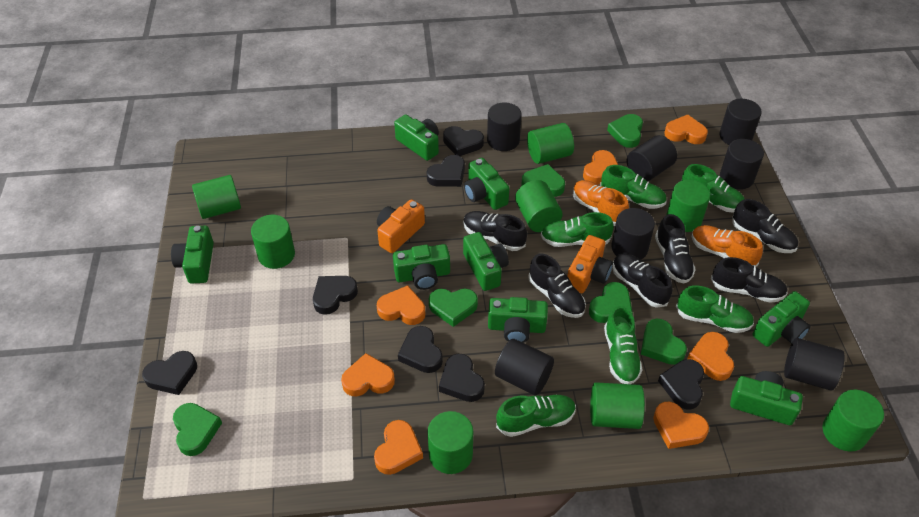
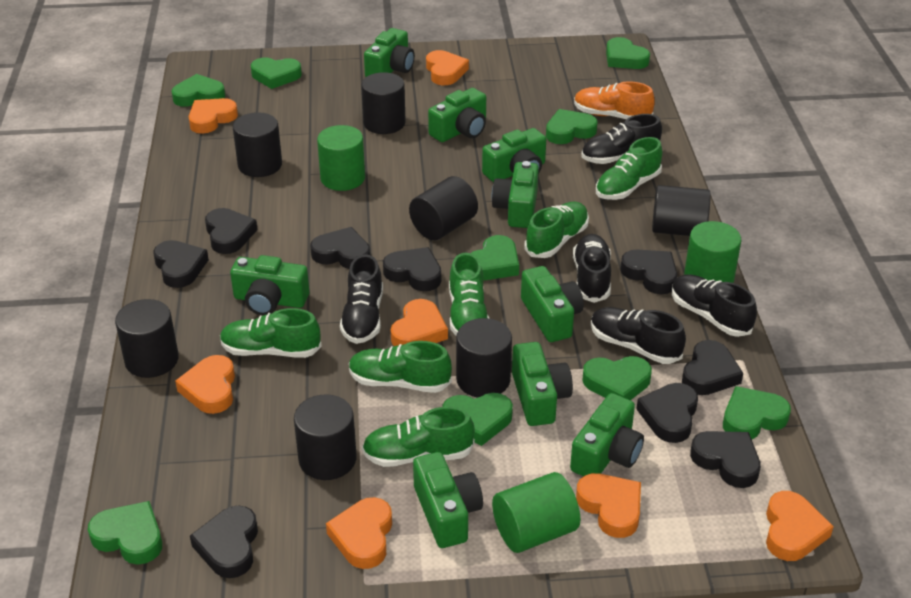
black heart: 7 -> 9
black shoe: 6 -> 5
green camera: 8 -> 9
green cylinder: 8 -> 3
green heart: 6 -> 9
orange camera: 2 -> 0
orange shoe: 2 -> 1

